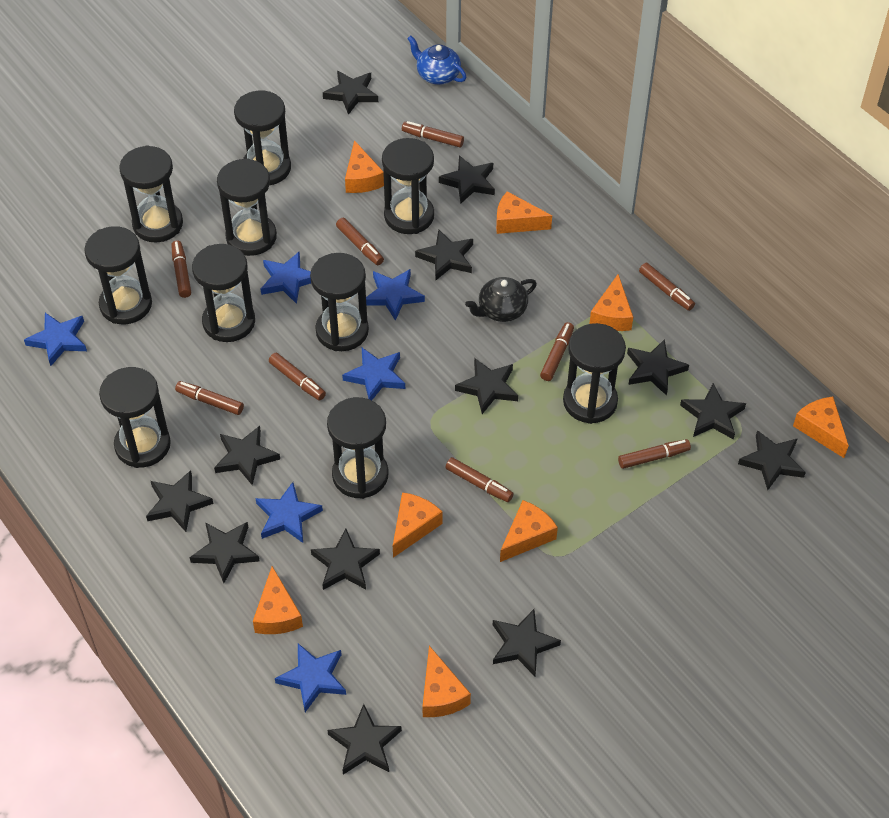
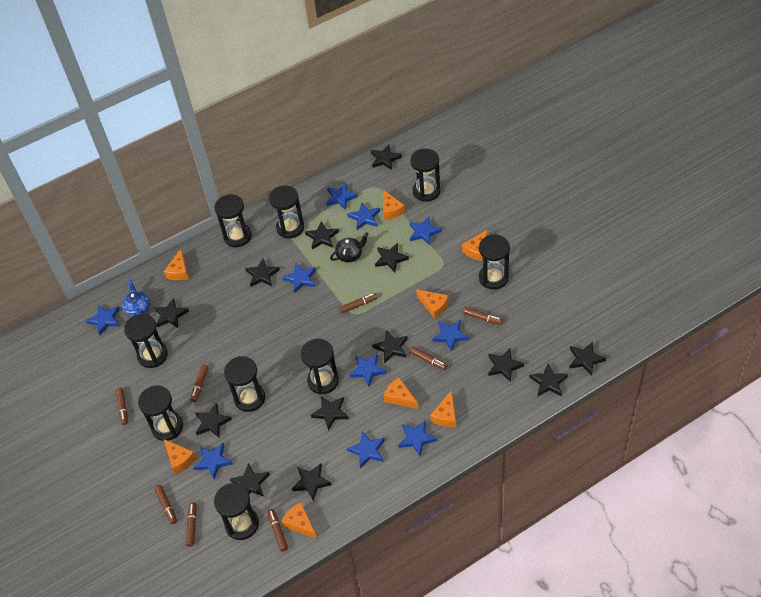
black hourglass: 10 -> 9
blue star: 6 -> 10
brown marker: 9 -> 8

